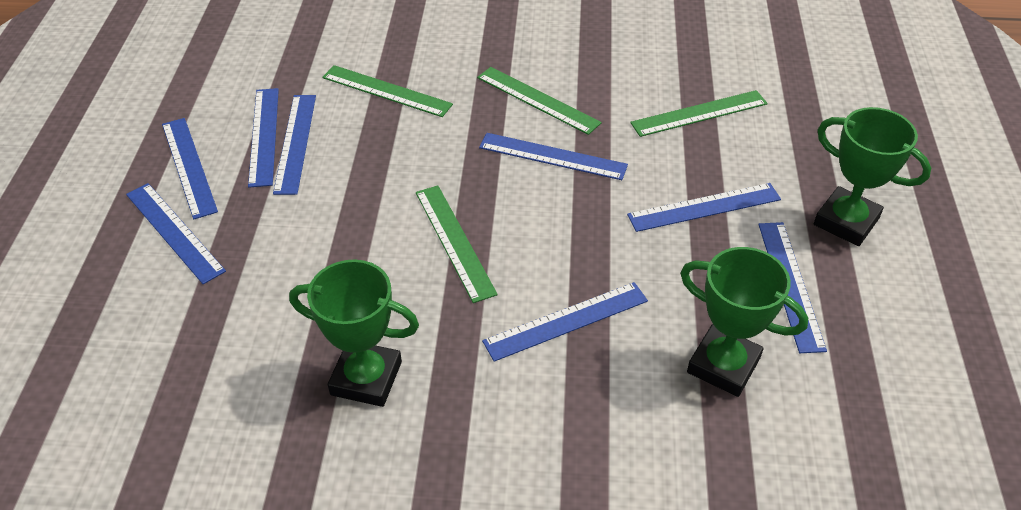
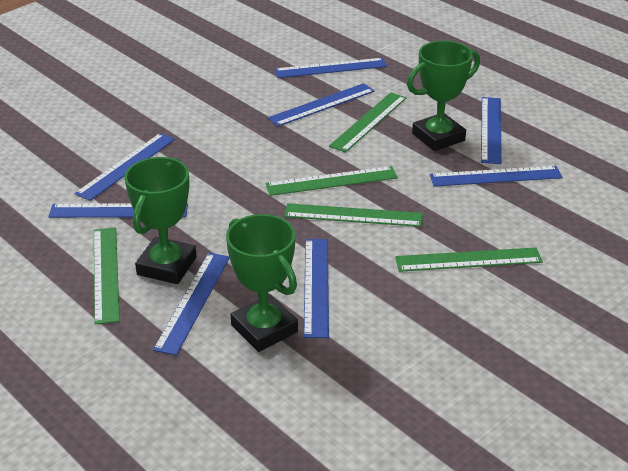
green ruler: 4 -> 5

